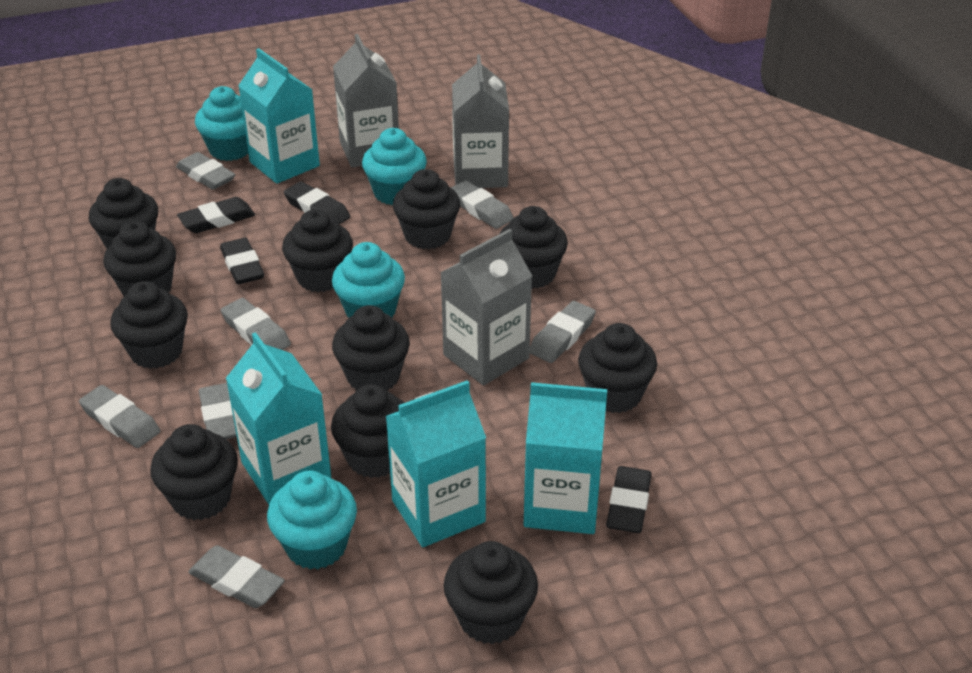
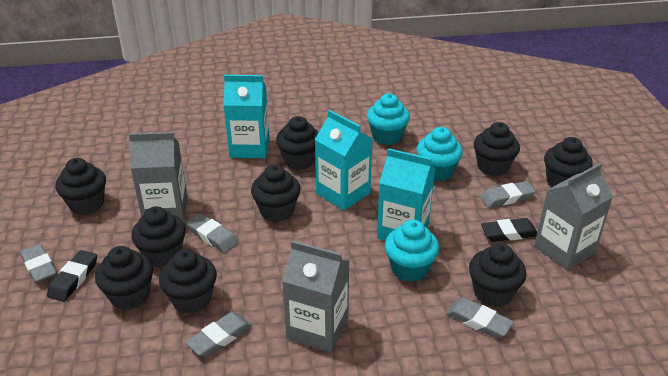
black cupcake: 11 -> 9
black eraser: 4 -> 2
grey eraser: 7 -> 5
turquoise carton: 4 -> 3
turquoise cupcake: 4 -> 3

